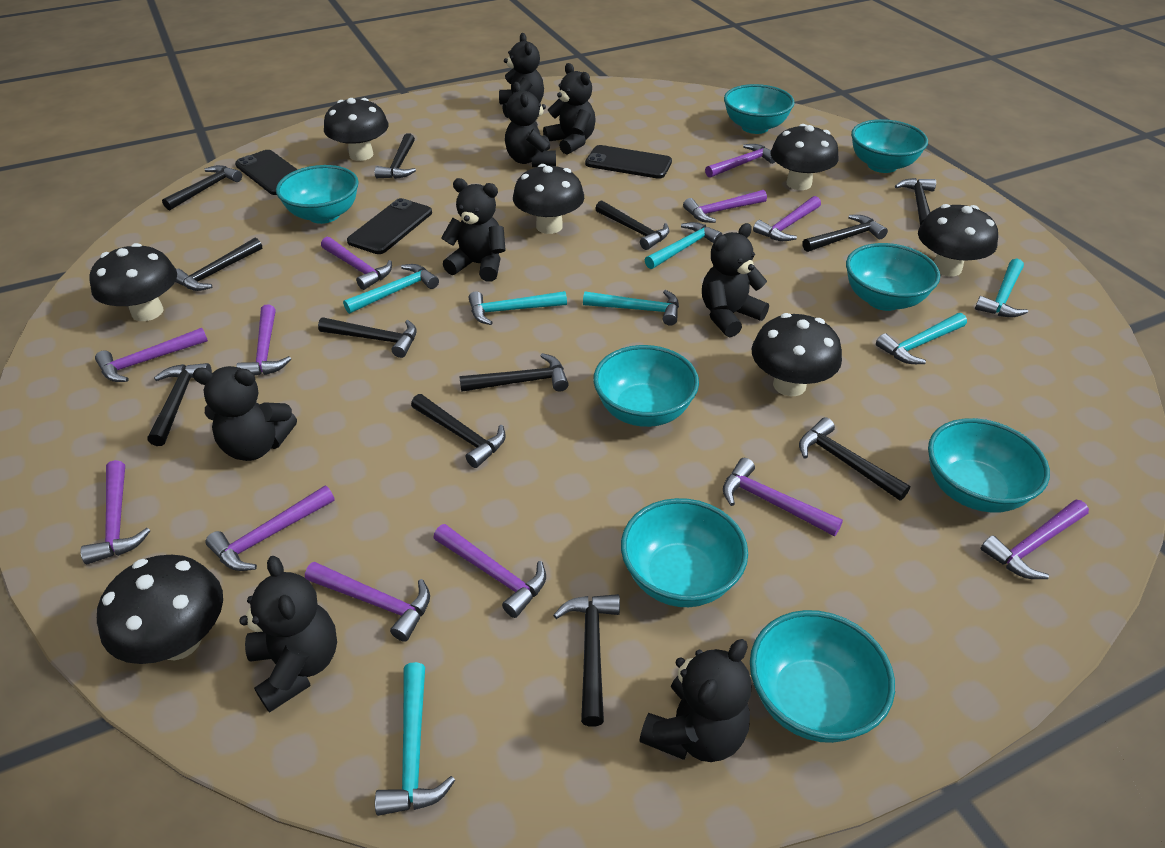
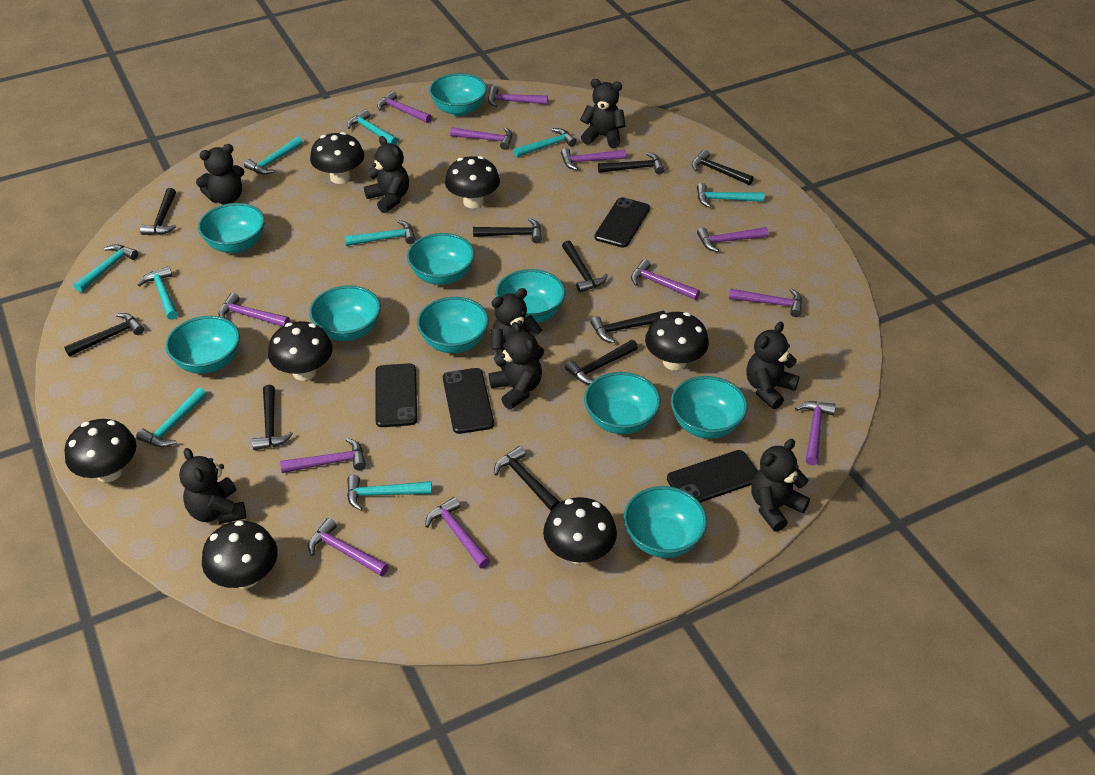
black hammer: 12 -> 10
black phone: 3 -> 4
turquoise bowl: 8 -> 10
turquoise hammer: 7 -> 9

